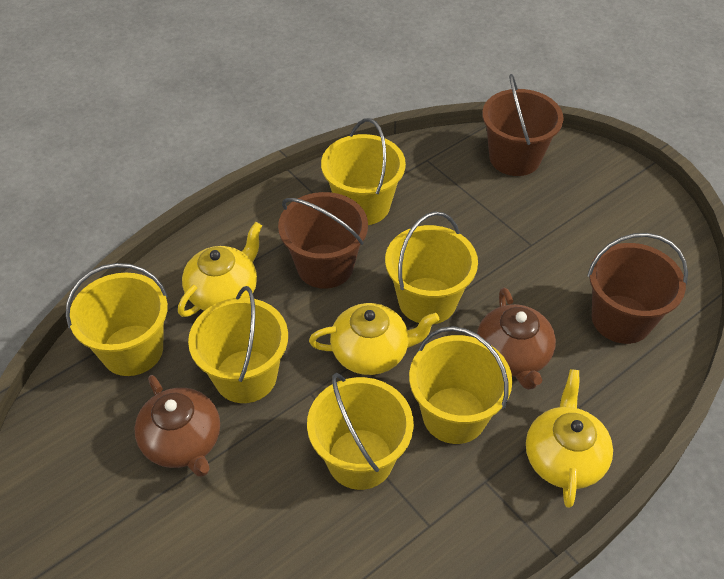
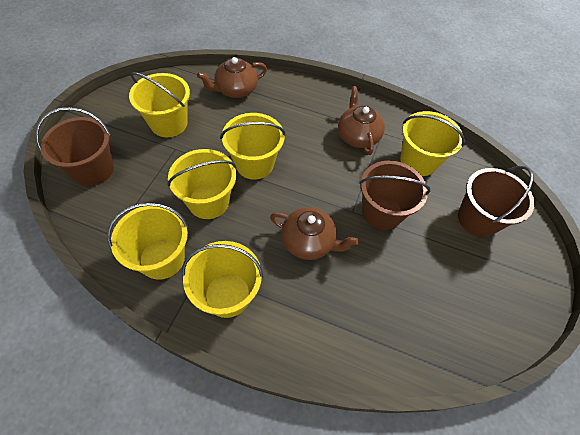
brown teapot: 2 -> 3
yellow teapot: 3 -> 0

